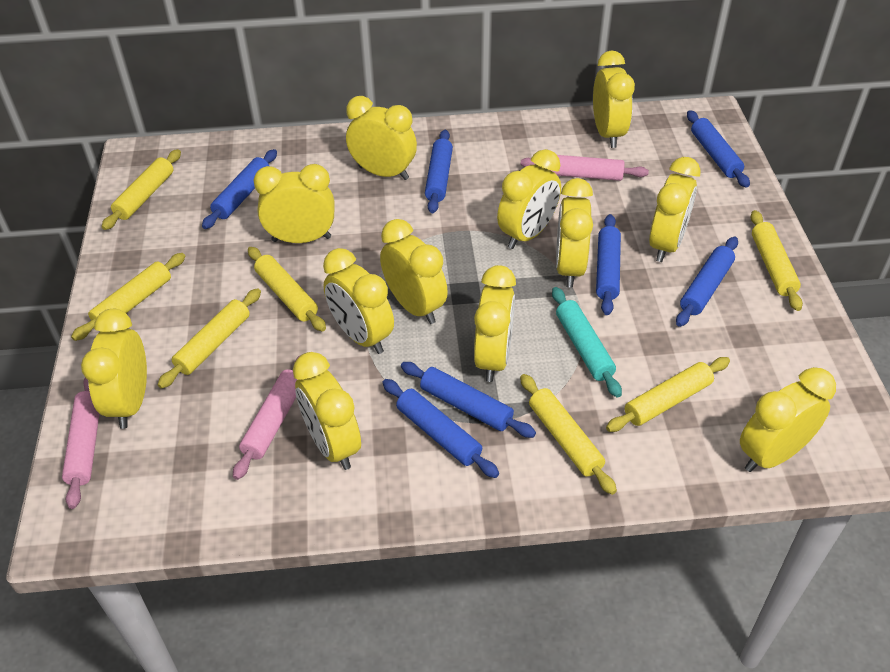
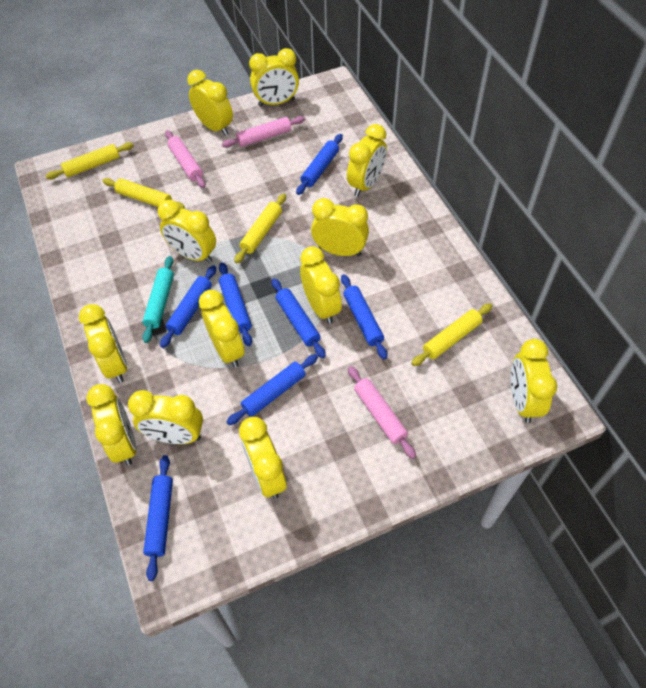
yellow rolling pin: 7 -> 4

